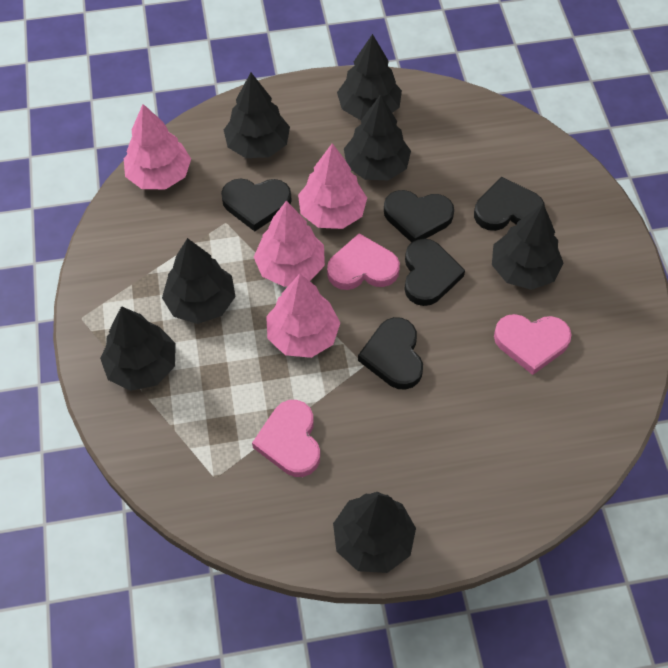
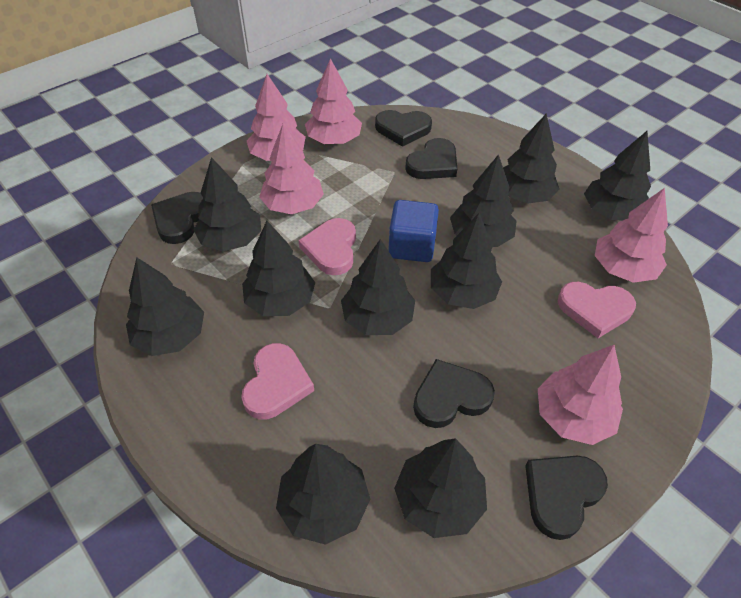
black tree: 7 -> 10
blue cube: 0 -> 1
pink tree: 4 -> 5

